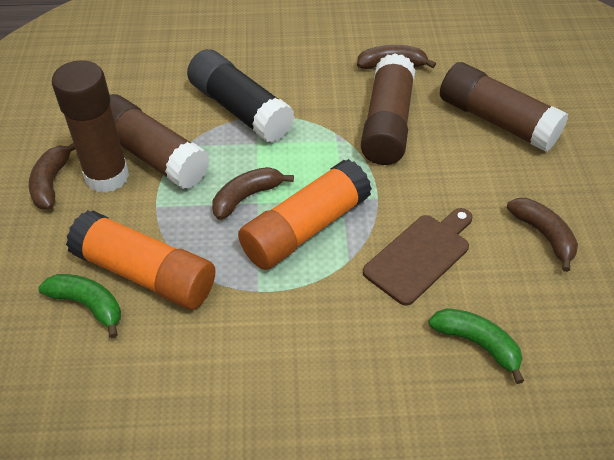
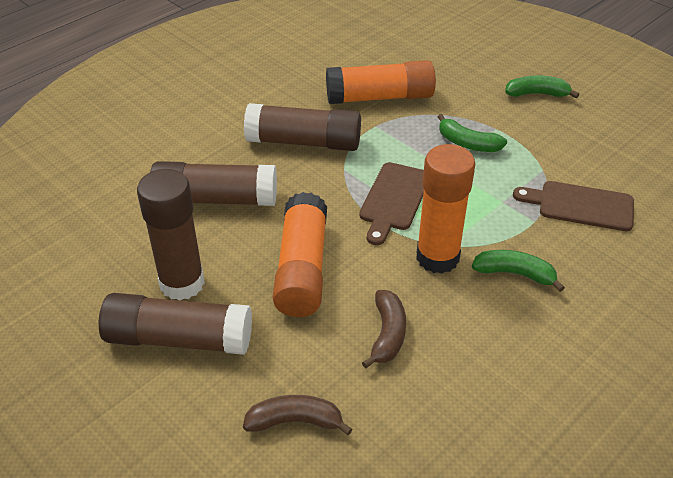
black glue stick: 1 -> 0
brown banana: 4 -> 2
brown cutting board: 1 -> 2
green banana: 2 -> 3
orange glue stick: 2 -> 3

